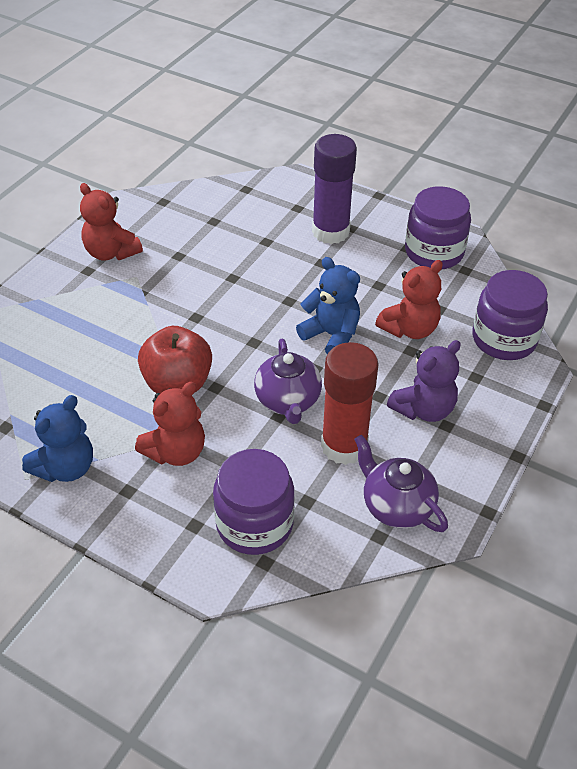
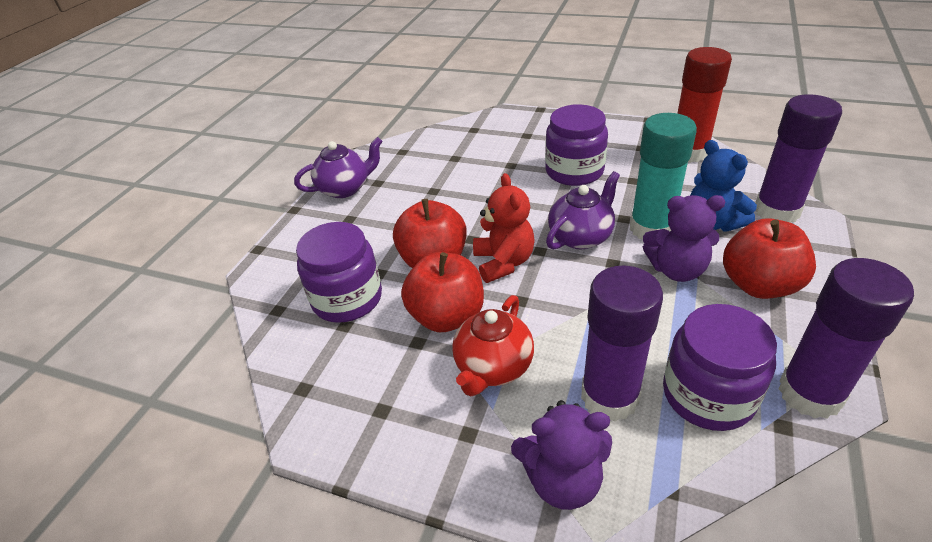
blue teddy bear: 2 -> 1
purple glue stick: 1 -> 3
purple teddy bear: 1 -> 2
red apple: 1 -> 3
red teapot: 0 -> 1
red teddy bear: 3 -> 1
turquoise glue stick: 0 -> 1

